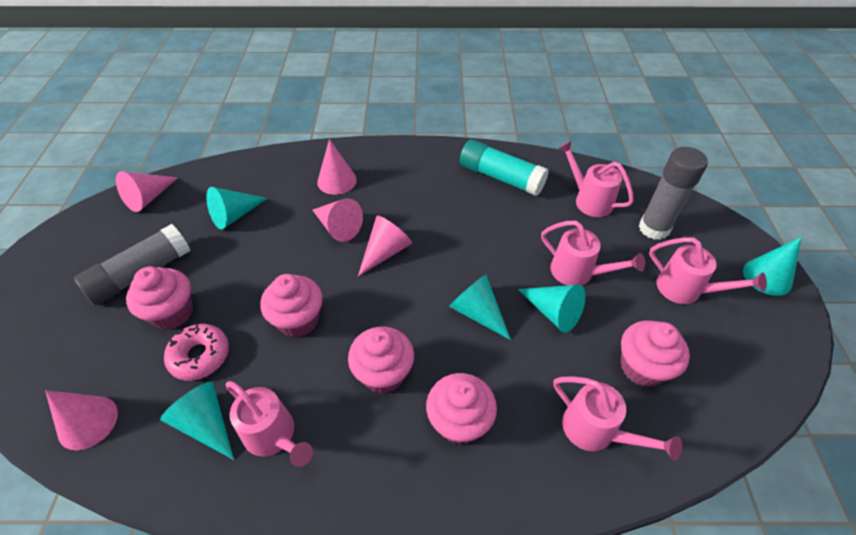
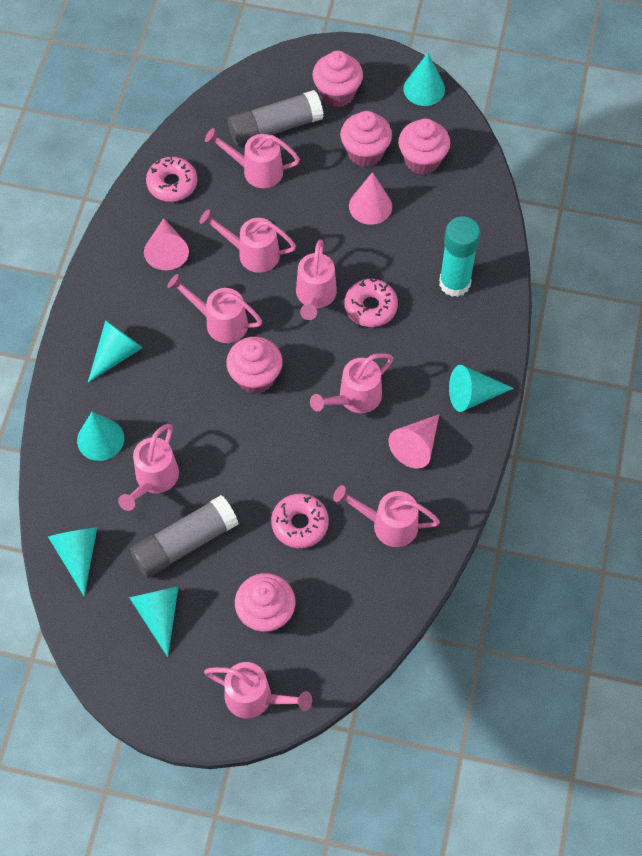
pink cone: 5 -> 3
pink donut: 1 -> 3
pink watering can: 5 -> 8
turquoise cone: 5 -> 6

